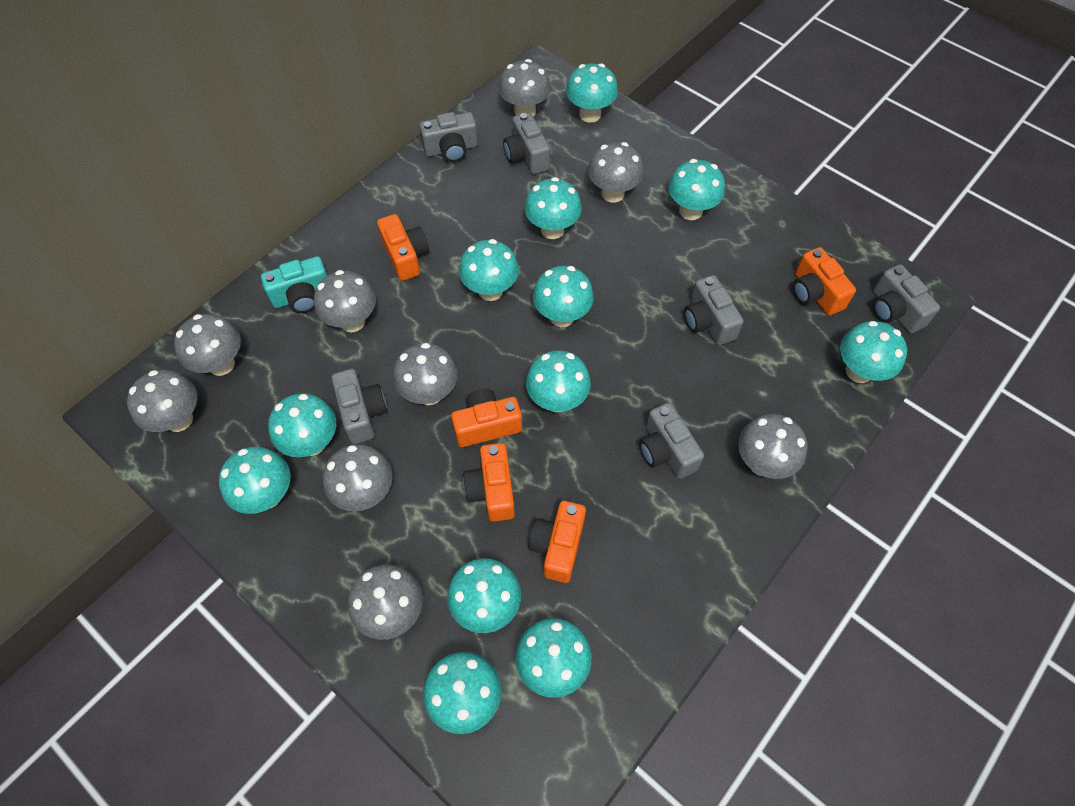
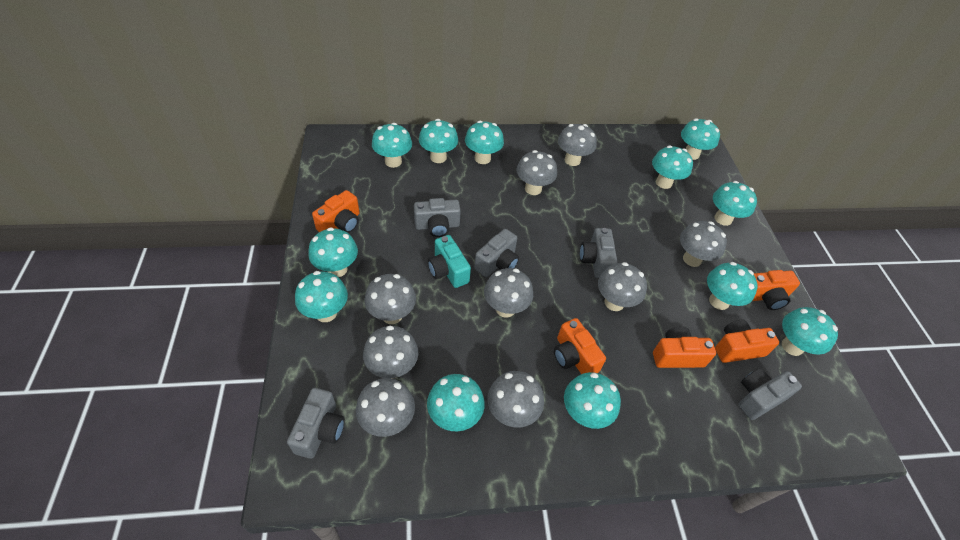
grey camera: 6 -> 5

